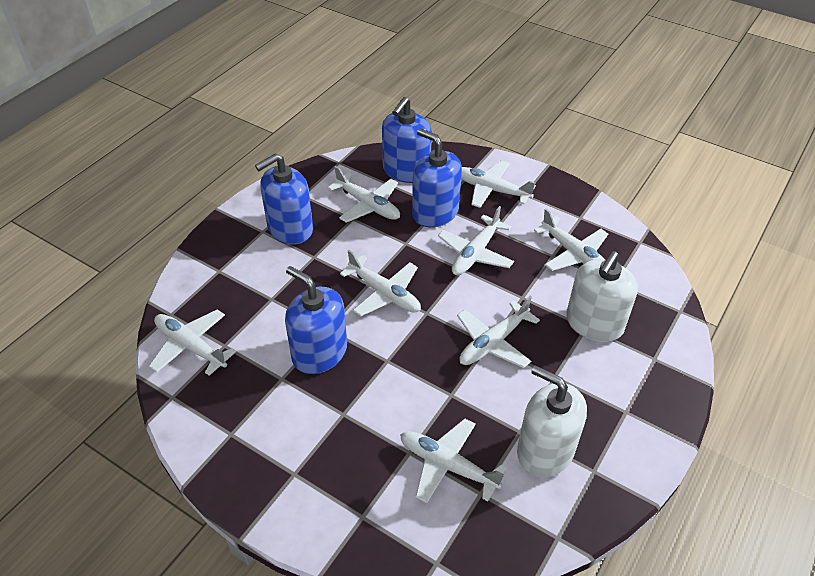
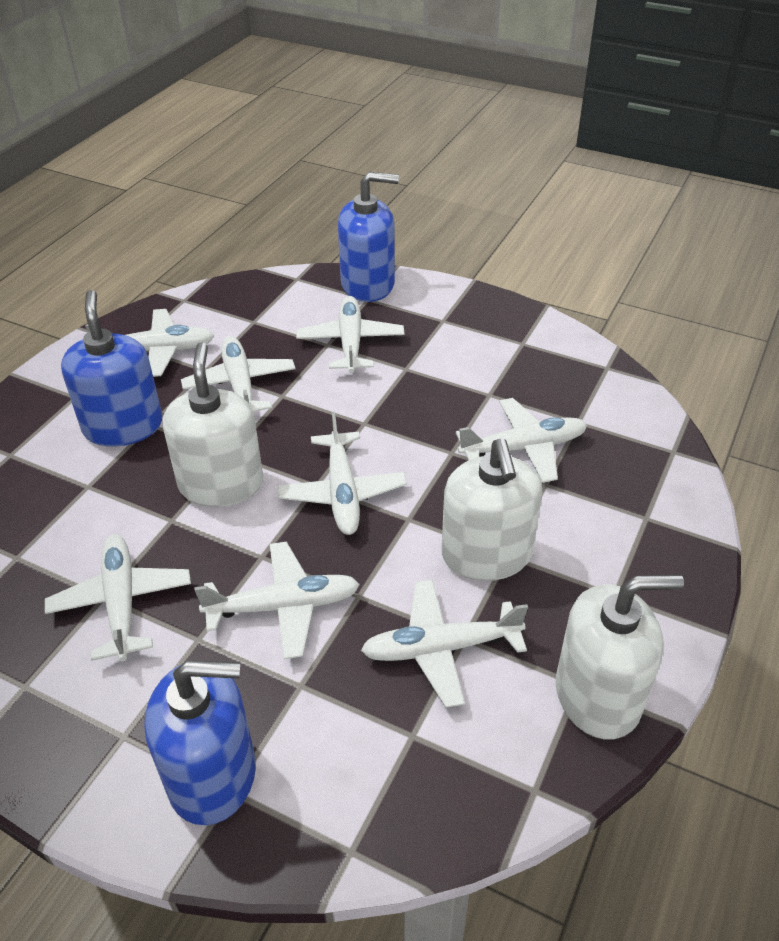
blue soap dispenser: 4 -> 3
white soap dispenser: 2 -> 3

